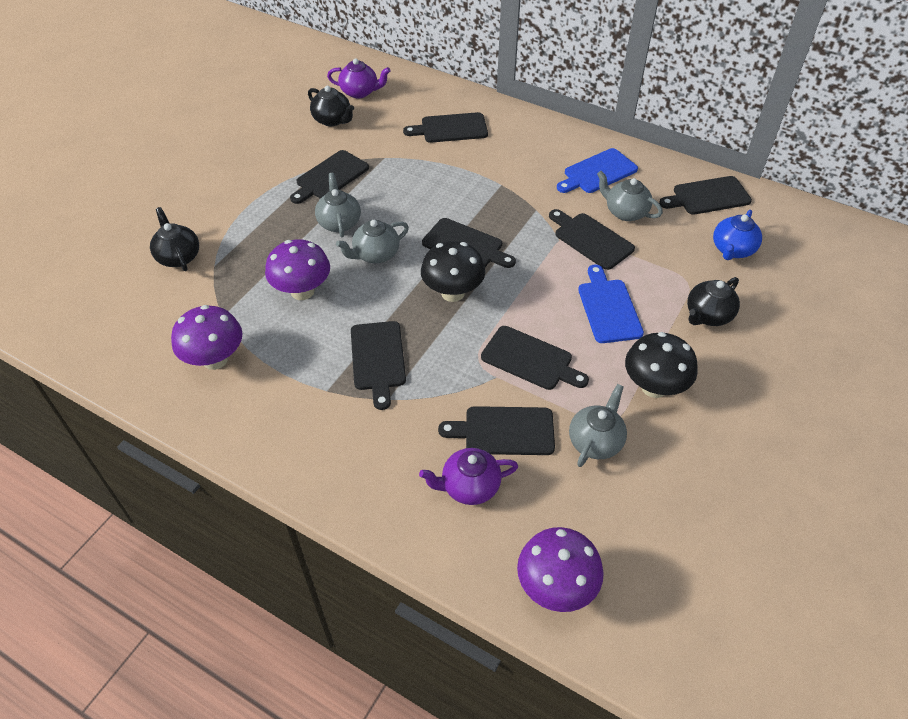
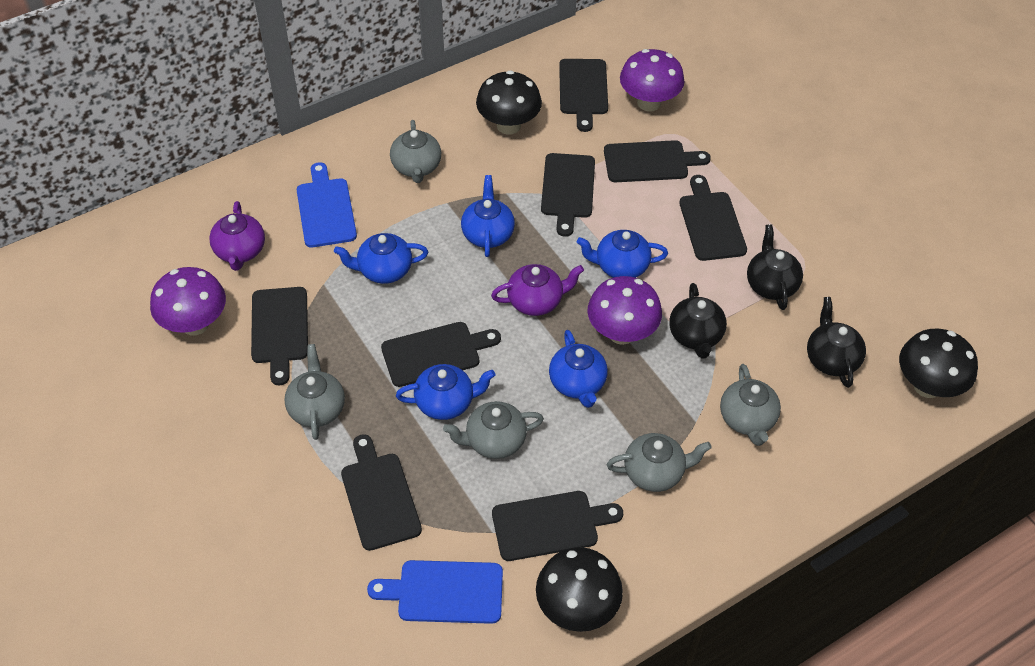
black mushroom: 2 -> 3
blue teapot: 1 -> 5
grey teapot: 4 -> 5

